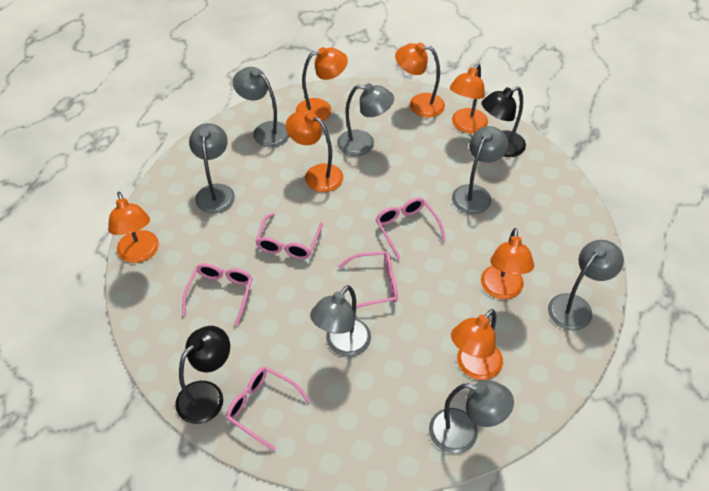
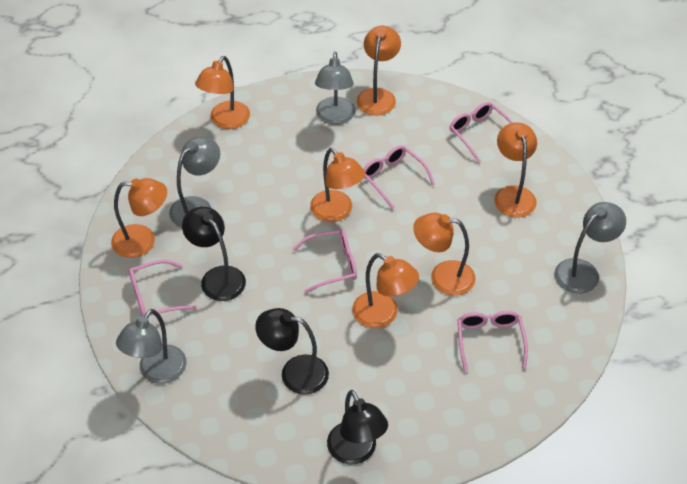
black lamp: 2 -> 3
grey lamp: 7 -> 4

